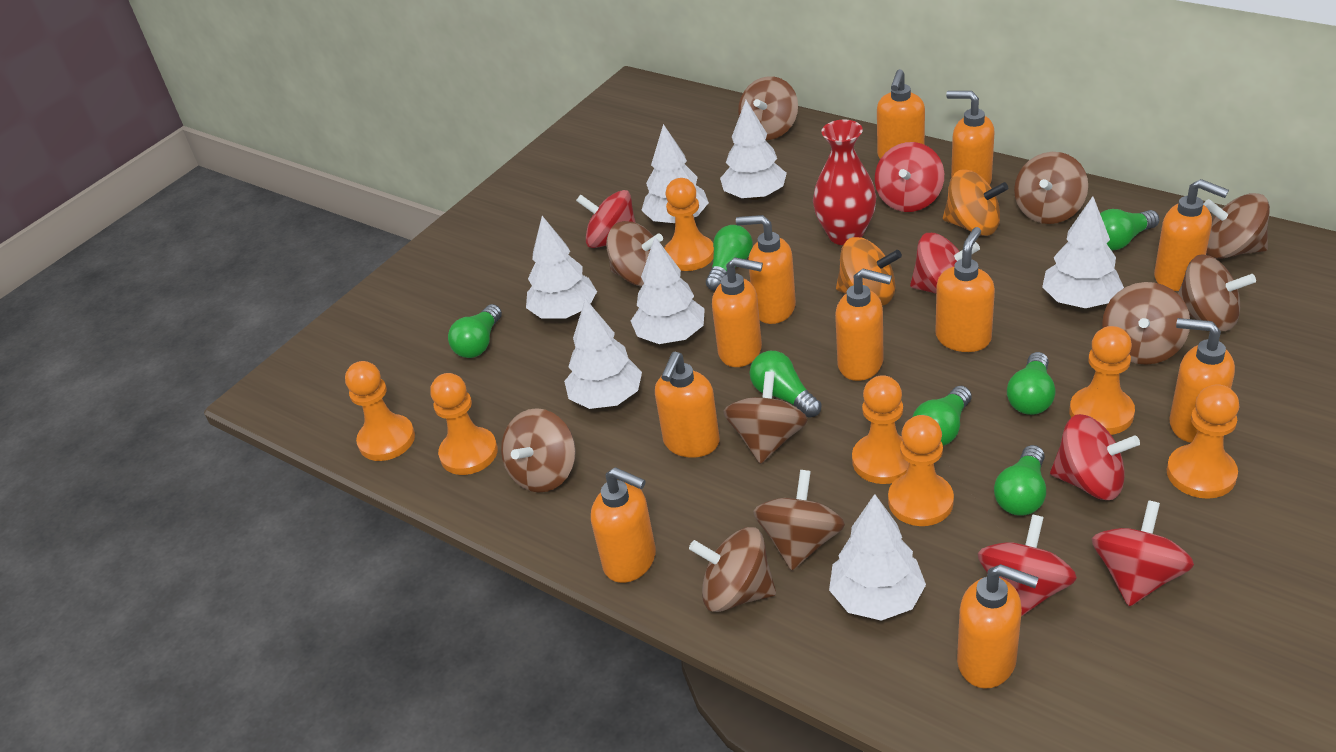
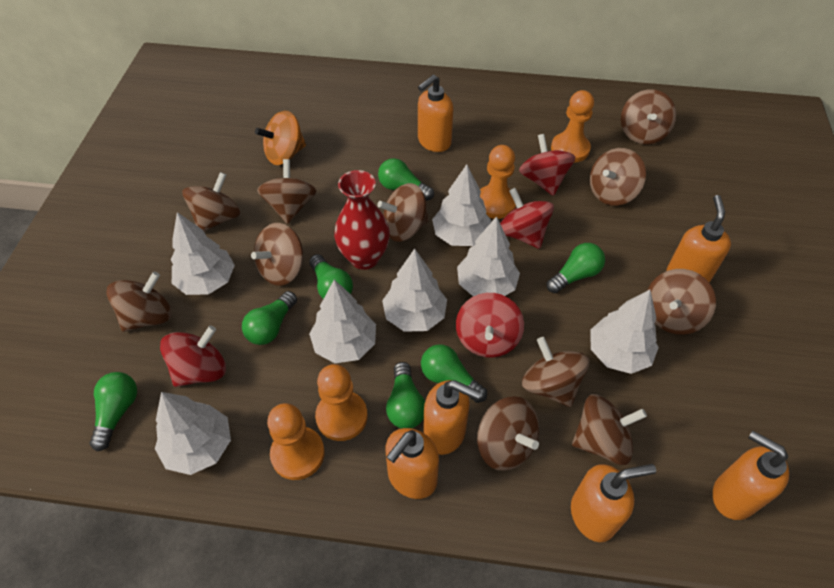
brown spinning top: 10 -> 11
orange pawn: 7 -> 4
orange soap dispenser: 11 -> 6
orange spinning top: 2 -> 1
red spinning top: 6 -> 4

